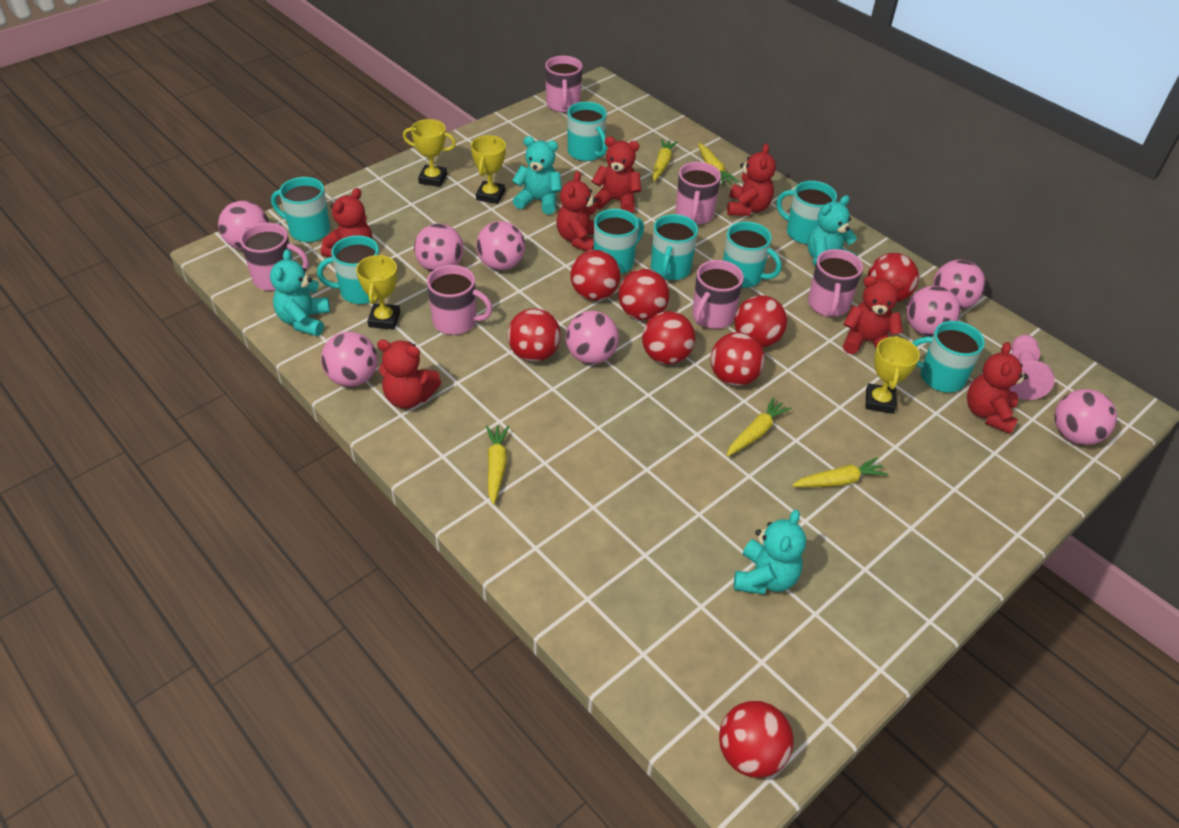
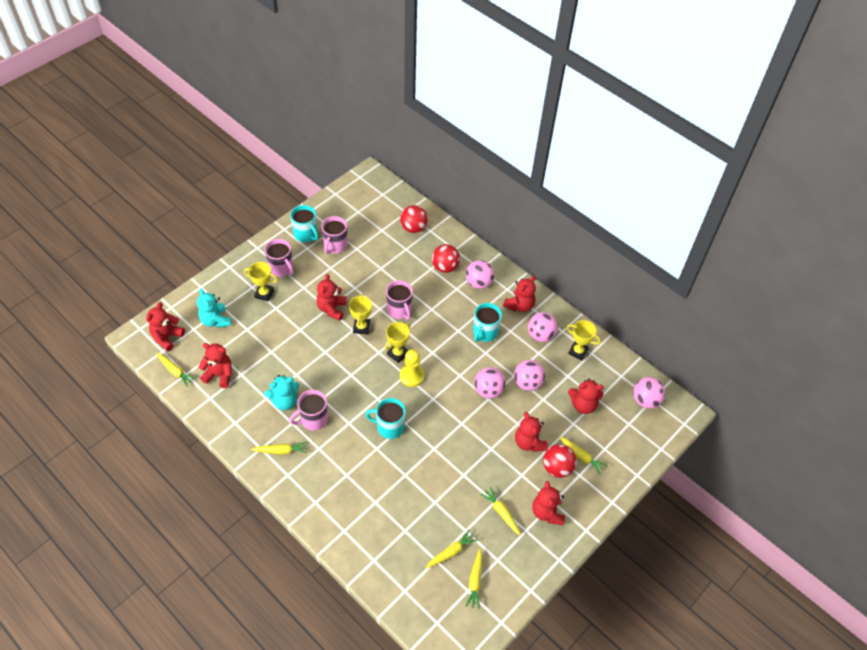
pink ball: 8 -> 5
pink mug: 6 -> 4
pink pawn: 1 -> 0
red ball: 8 -> 3
turquoise mug: 8 -> 3
turquoise teddy bear: 4 -> 2
yellow carrot: 5 -> 6
yellow pawn: 0 -> 1

